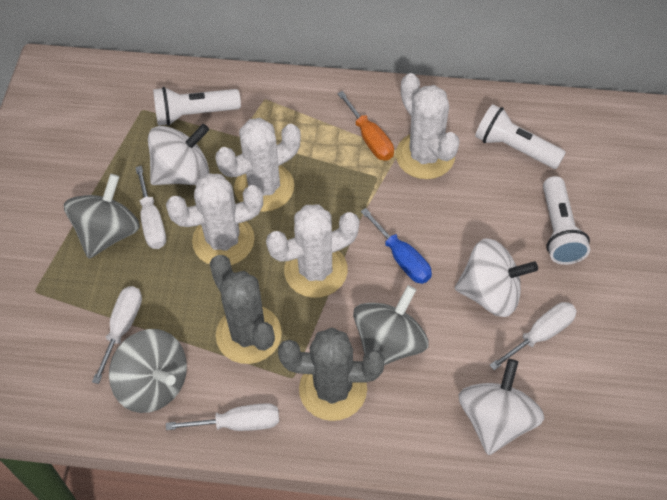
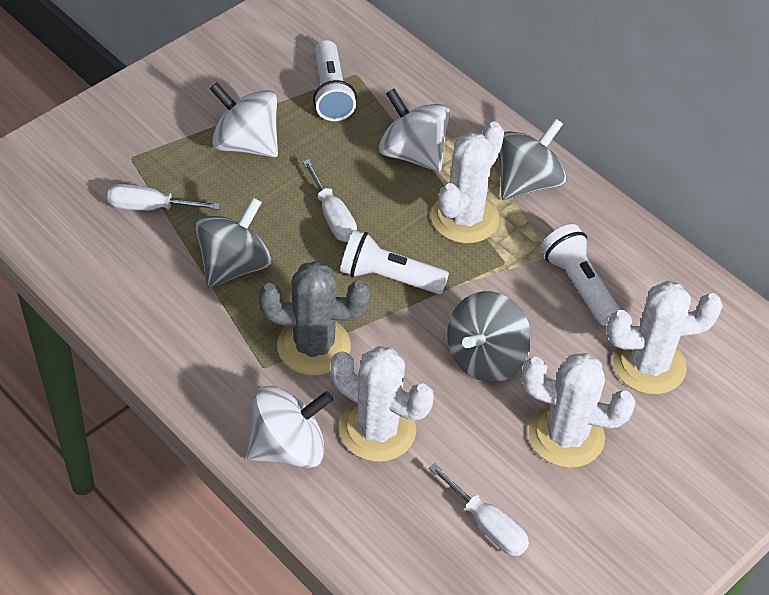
blue screwdriver: 1 -> 0
grey cactus: 2 -> 1
orange screwdriver: 1 -> 0
white screwdriver: 4 -> 3

